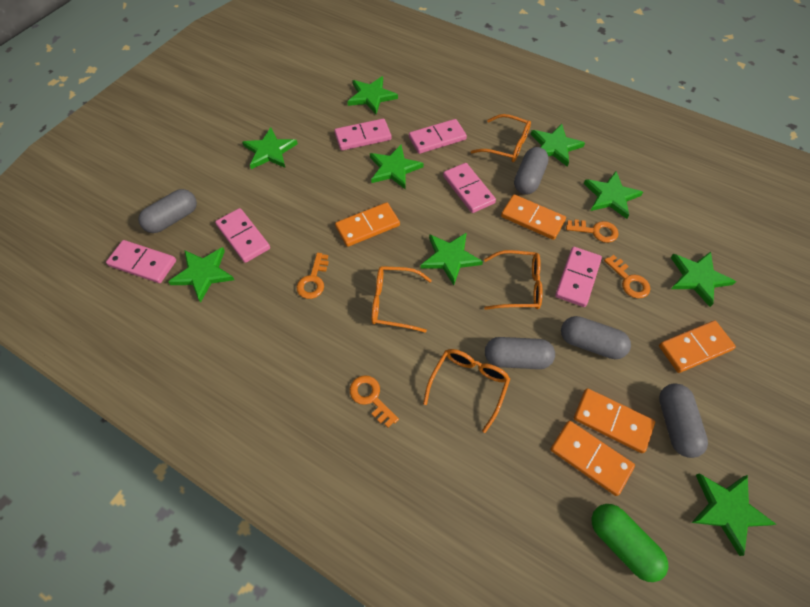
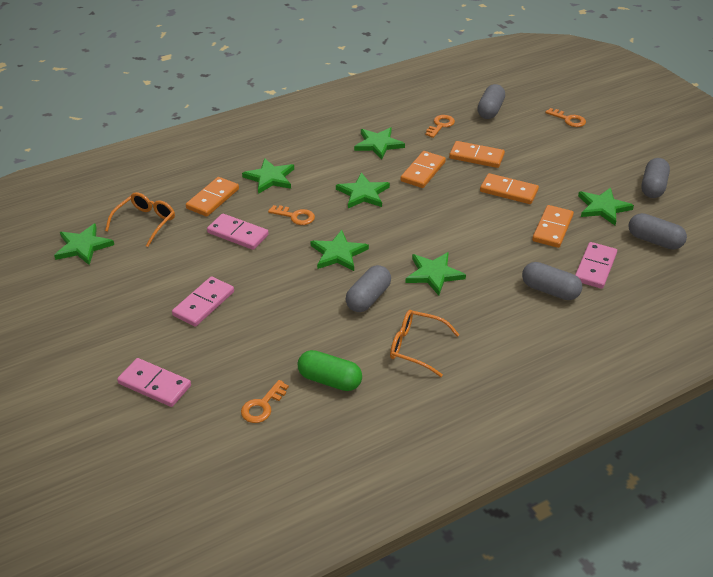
green star: 9 -> 7
orange glasses: 4 -> 2
pink domino: 6 -> 4

